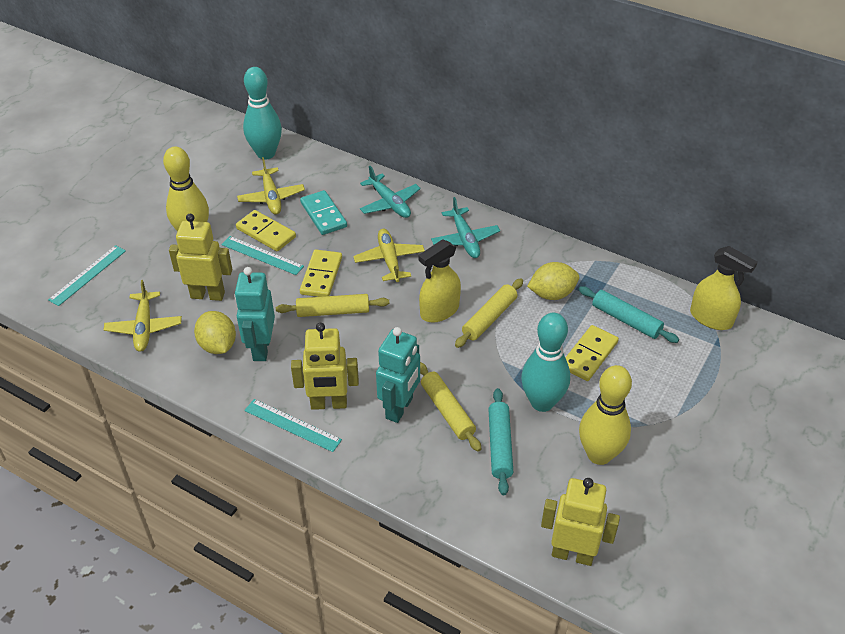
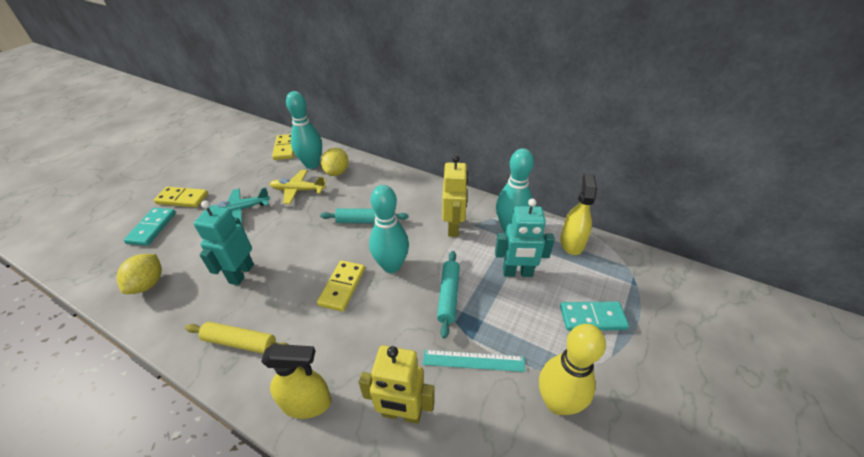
turquoise bowling pin: 2 -> 3
turquoise domino: 1 -> 2
turquoise plane: 2 -> 1
turquoise ruler: 3 -> 1
yellow bowling pin: 2 -> 1
yellow plane: 3 -> 1
yellow robot: 3 -> 2
yellow rolling pin: 3 -> 1

